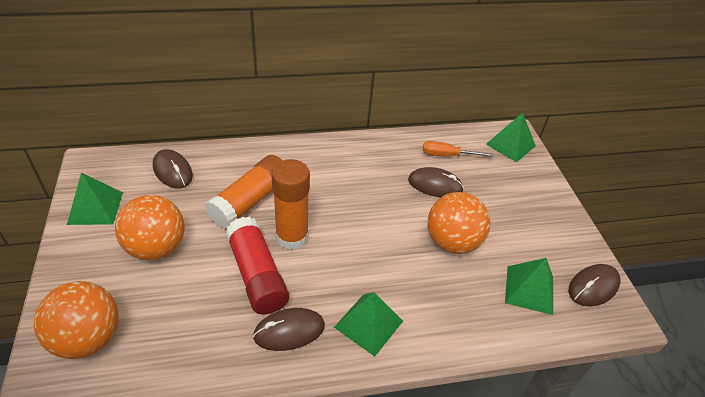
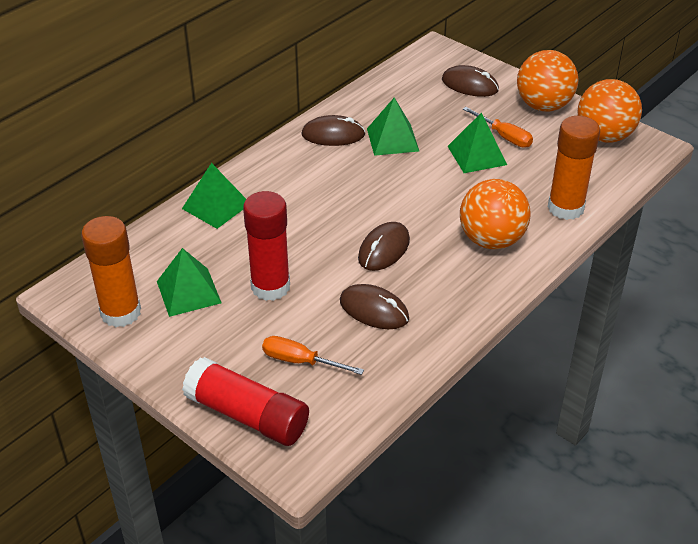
orange screwdriver: 1 -> 2
red glue stick: 1 -> 2

